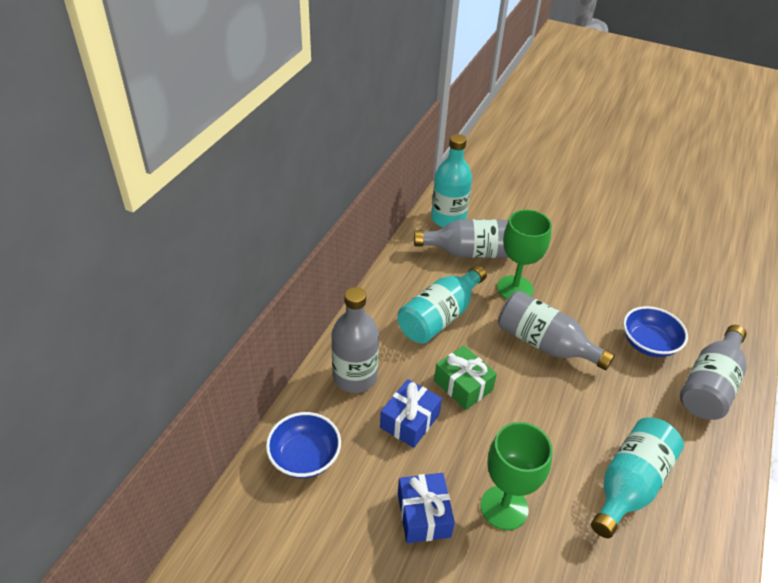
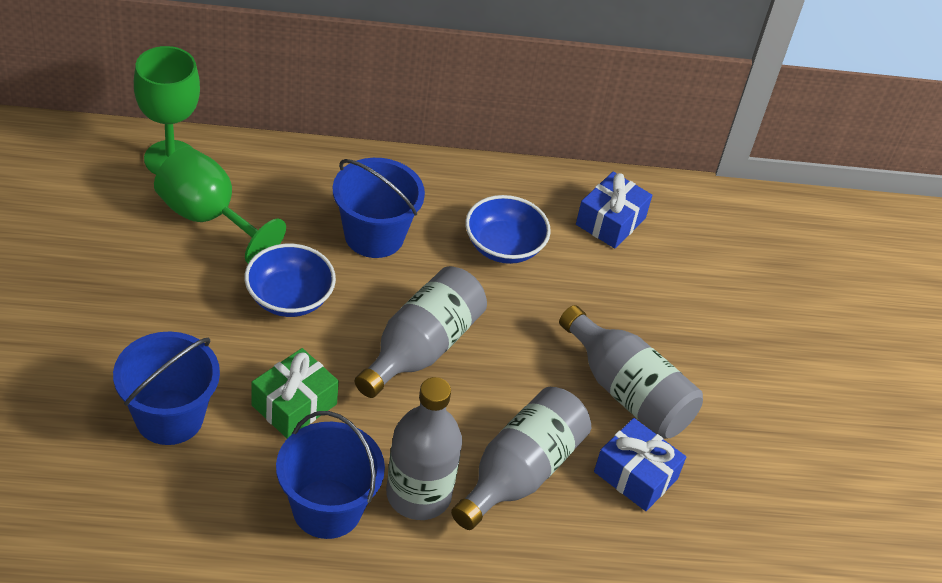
blue bucket: 0 -> 3
turquoise bottle: 3 -> 0

